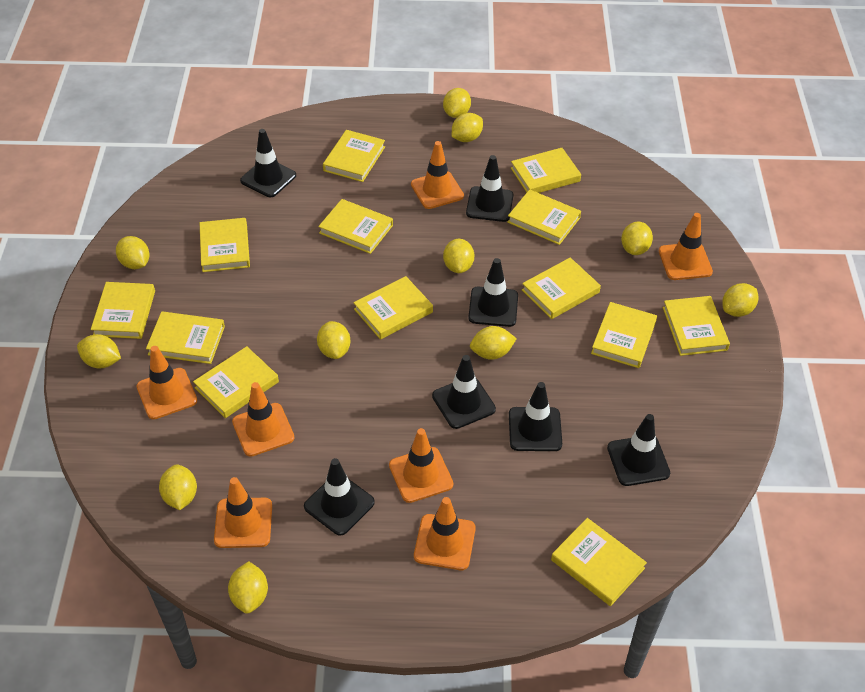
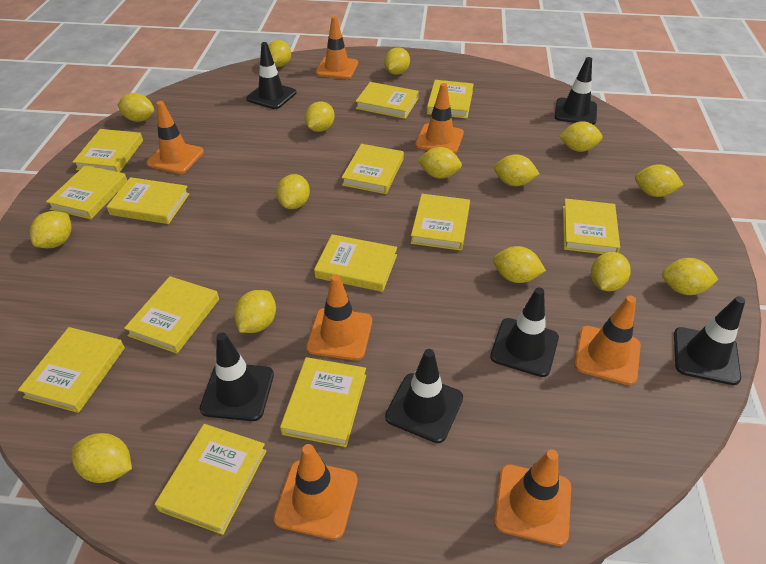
black traffic cone: 7 -> 6
yellow lemon: 11 -> 15

